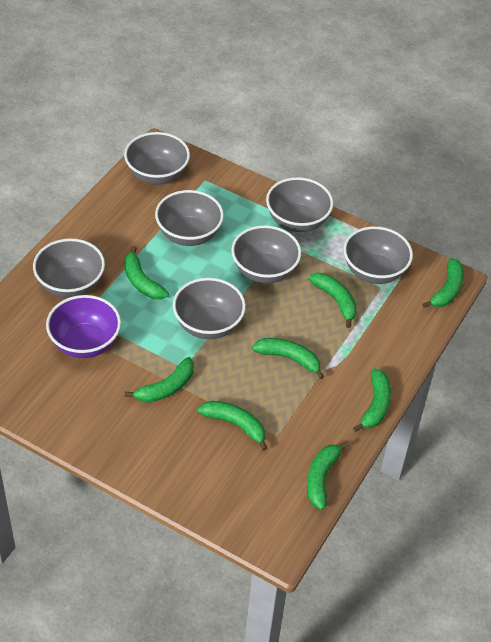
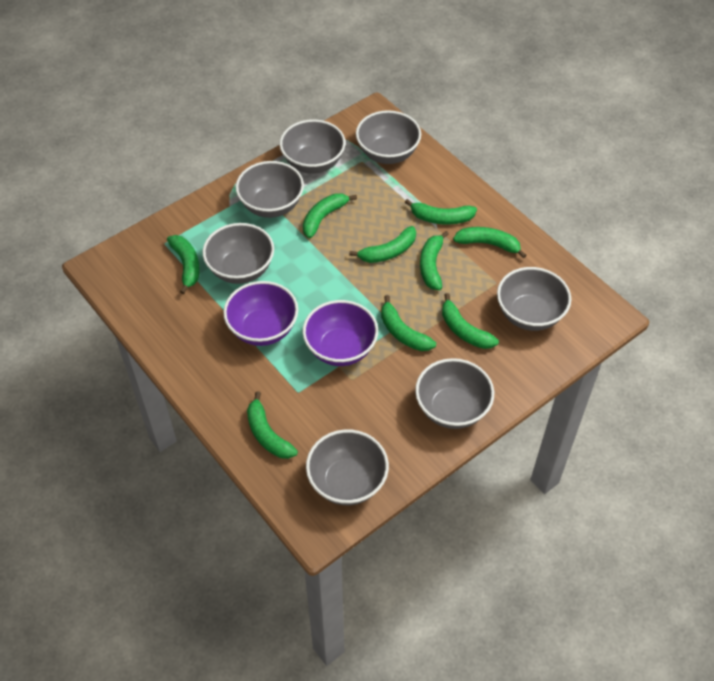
green banana: 8 -> 9
purple bowl: 1 -> 2

